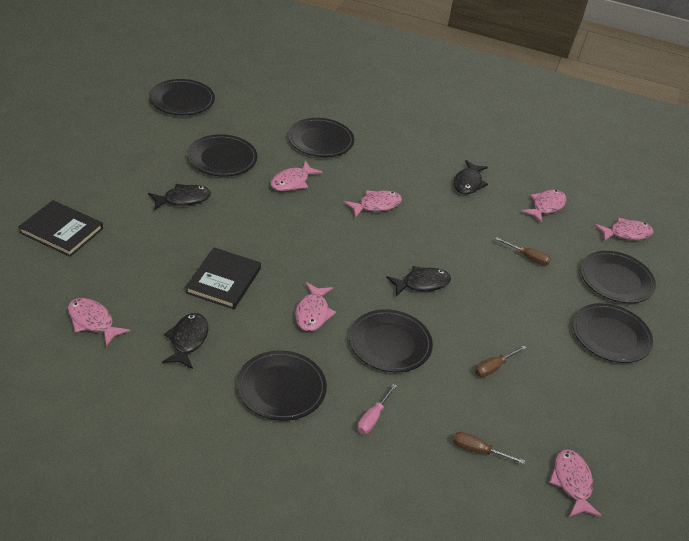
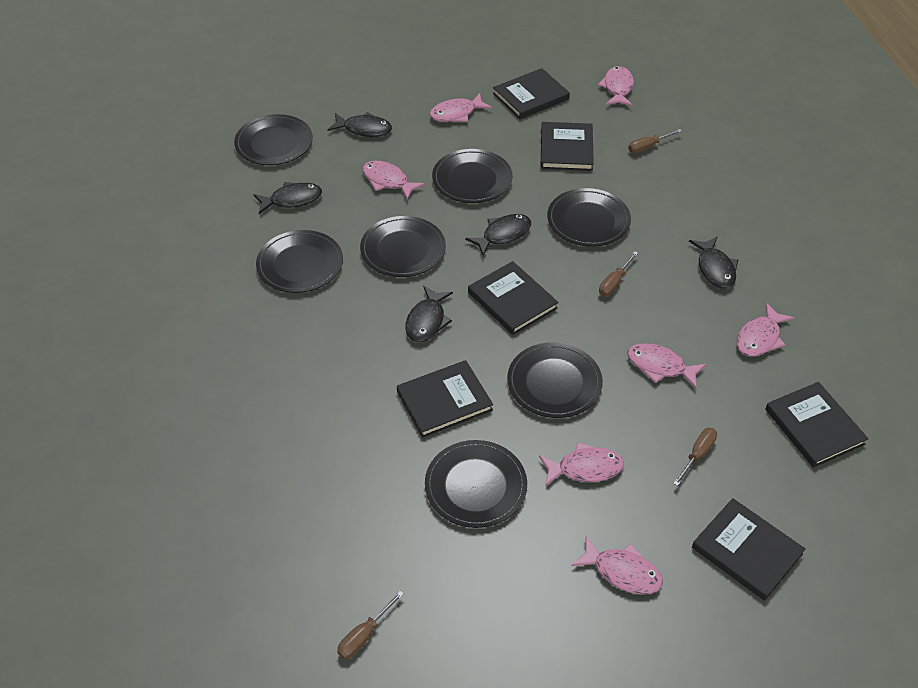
black book: 2 -> 6
black fish: 4 -> 5
brown screwdriver: 3 -> 4
pink screwdriver: 1 -> 0

